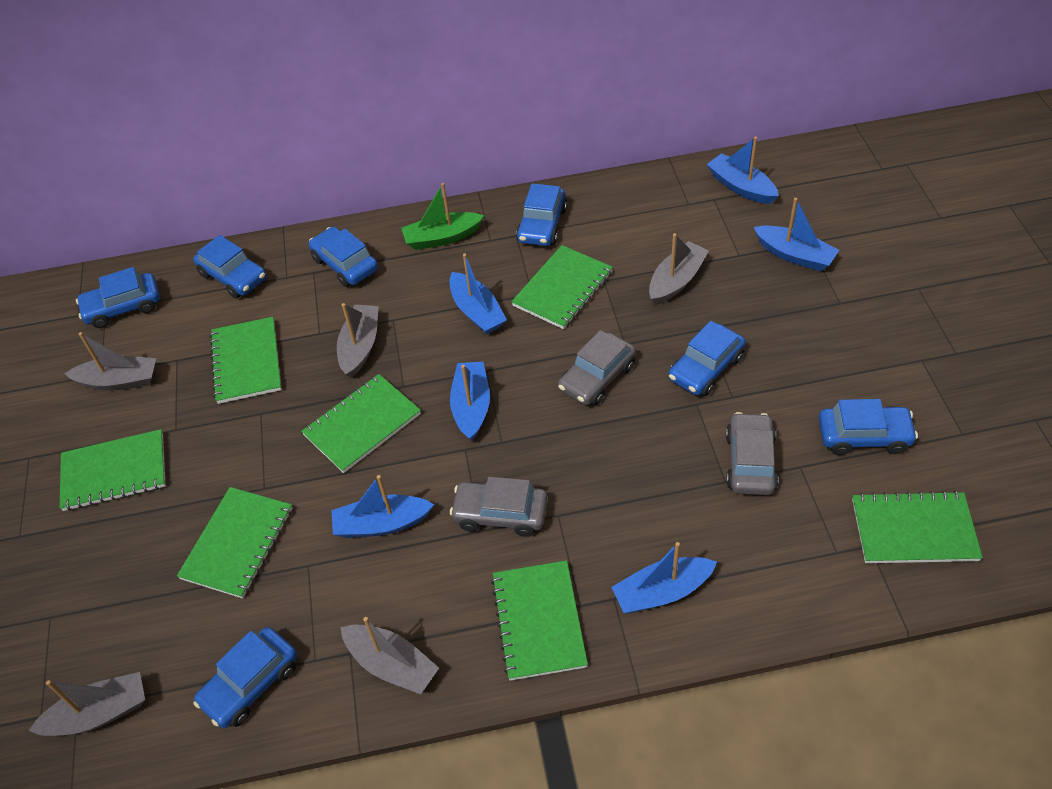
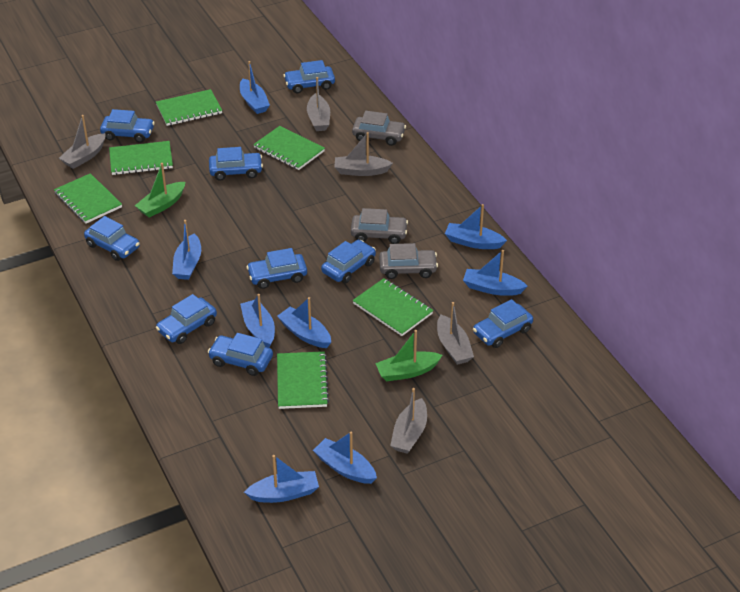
blue boat: 6 -> 8
blue car: 7 -> 9
green boat: 1 -> 2
green notebook: 7 -> 6

